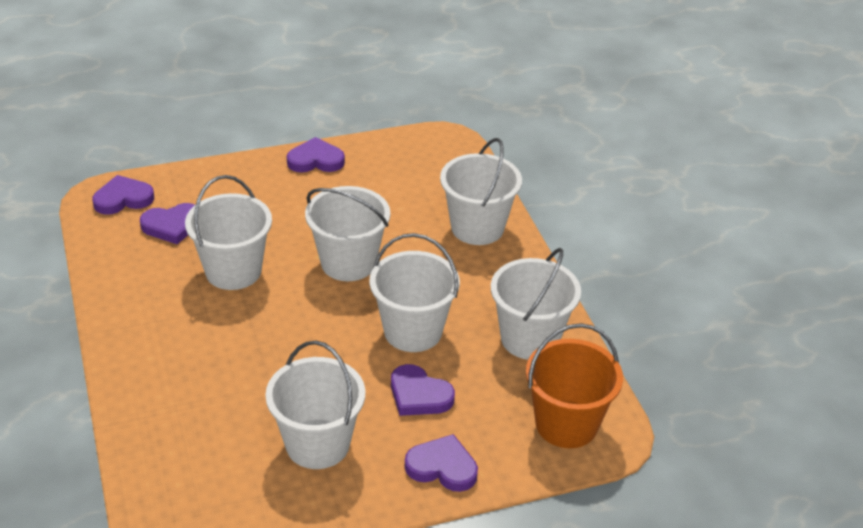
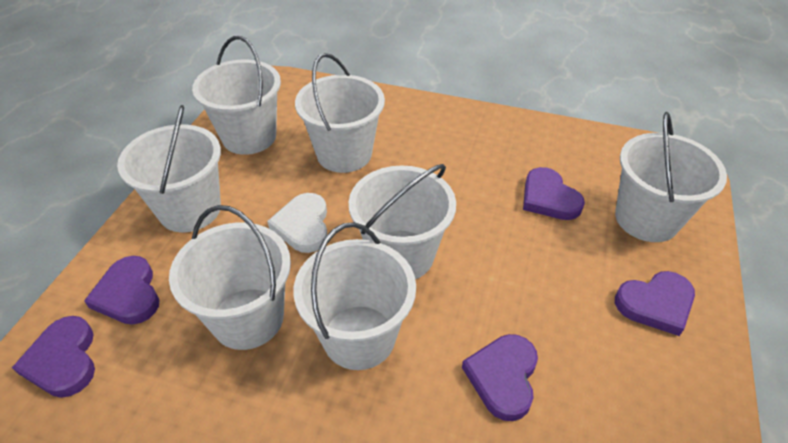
orange bucket: 1 -> 0
white bucket: 6 -> 7
white heart: 0 -> 1

